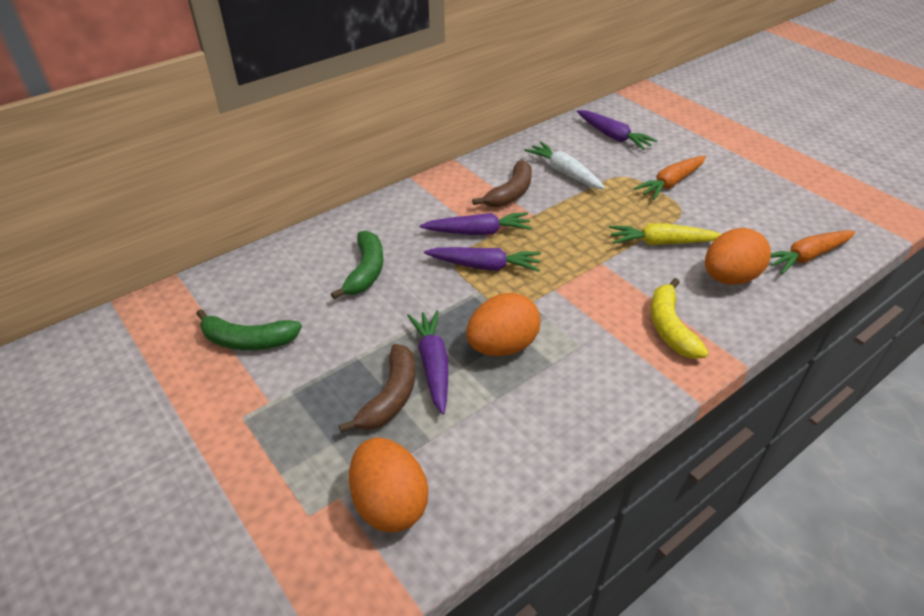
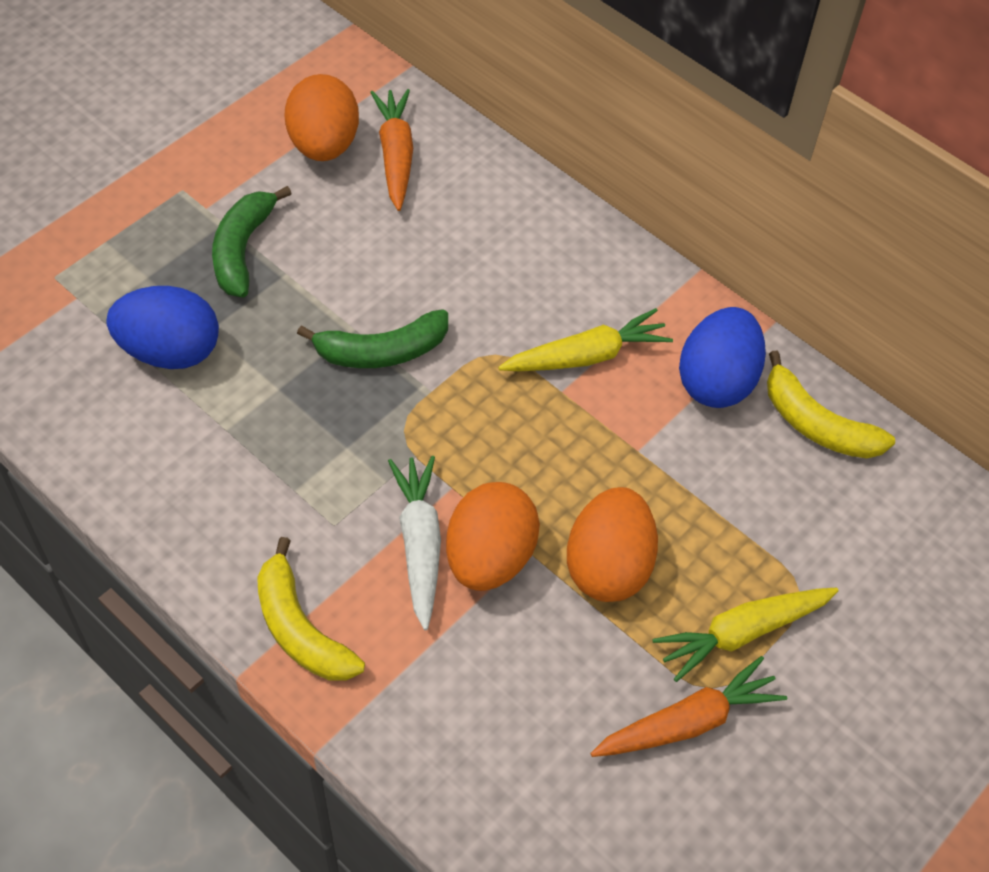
blue egg: 0 -> 2
brown banana: 2 -> 0
purple carrot: 4 -> 0
yellow banana: 1 -> 2
yellow carrot: 1 -> 2

